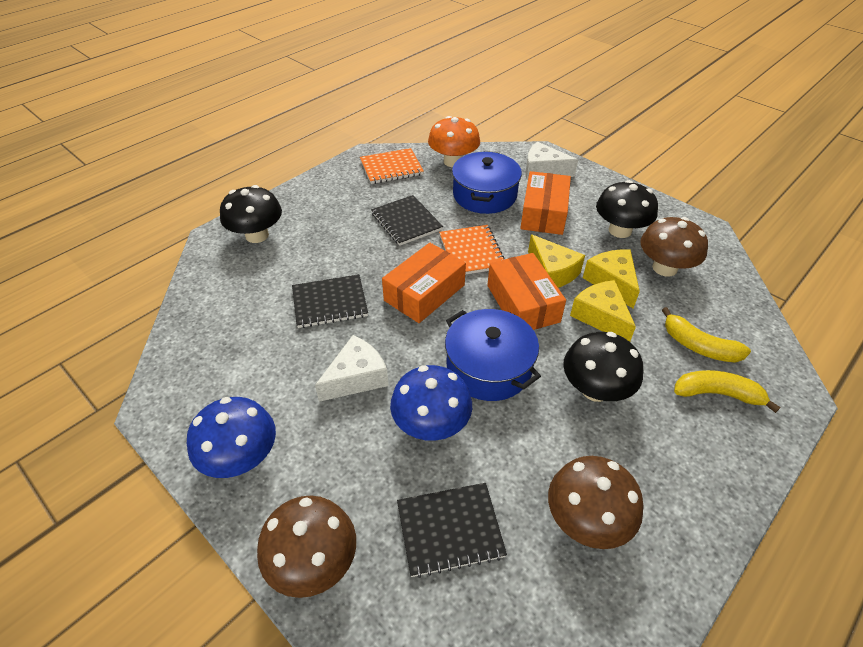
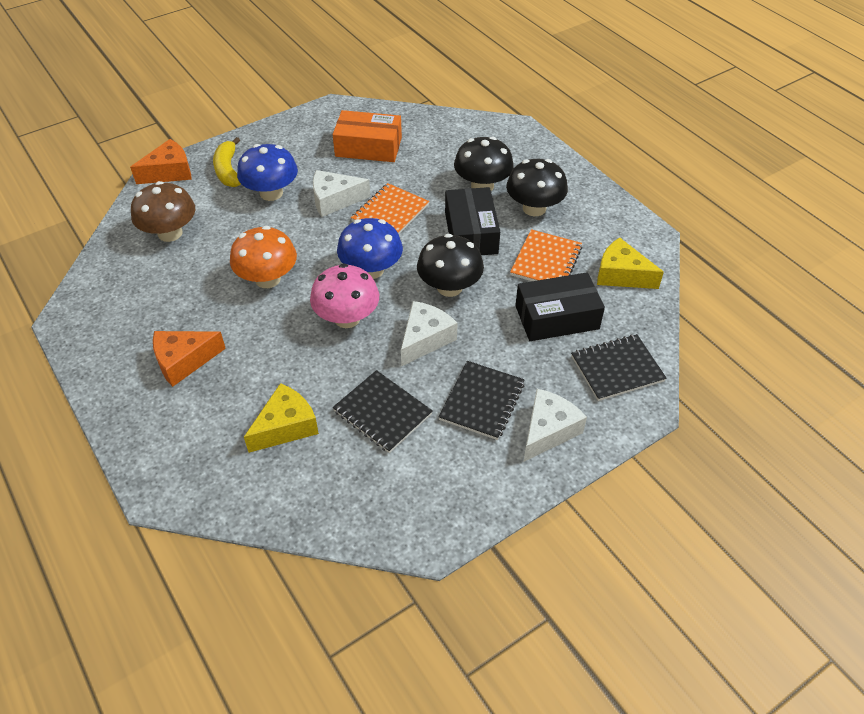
black box: 0 -> 2
blue pot: 2 -> 0
brown mushroom: 3 -> 1
orange box: 3 -> 1
orange cheese: 0 -> 2
pink mushroom: 0 -> 1
white cheese: 2 -> 3
yellow banana: 2 -> 1
yellow cheese: 3 -> 2

